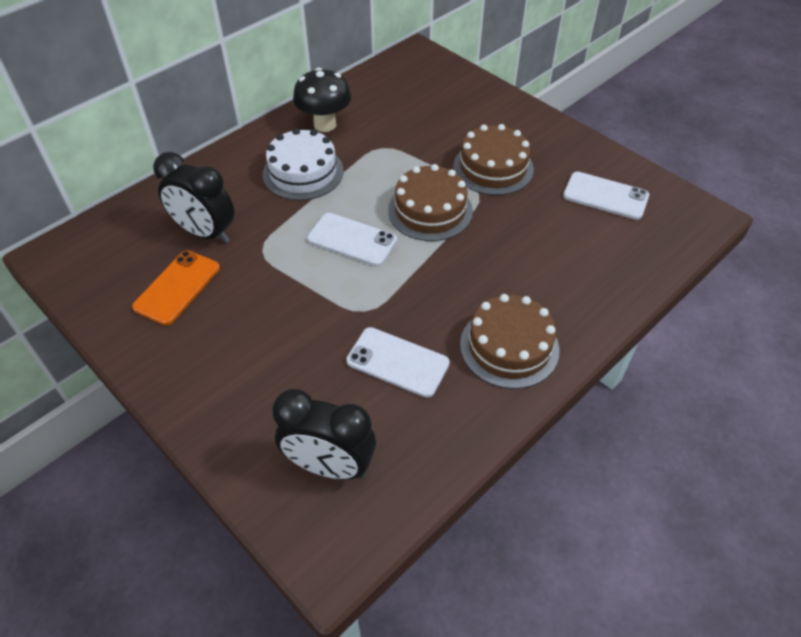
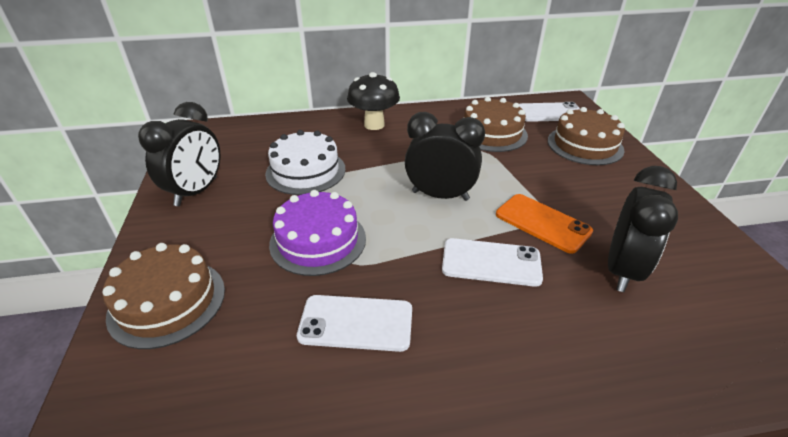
black clock: 2 -> 3
purple cake: 0 -> 1

